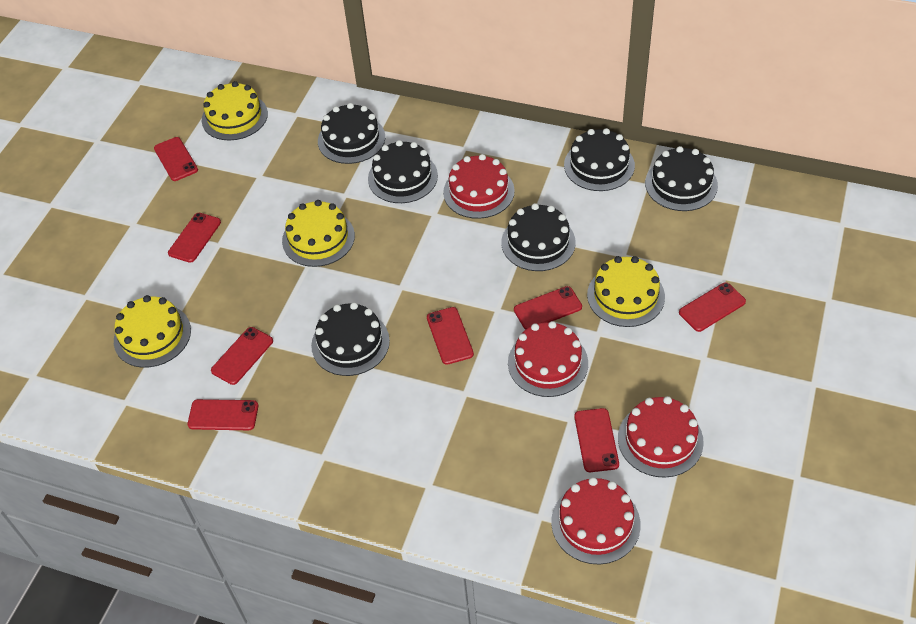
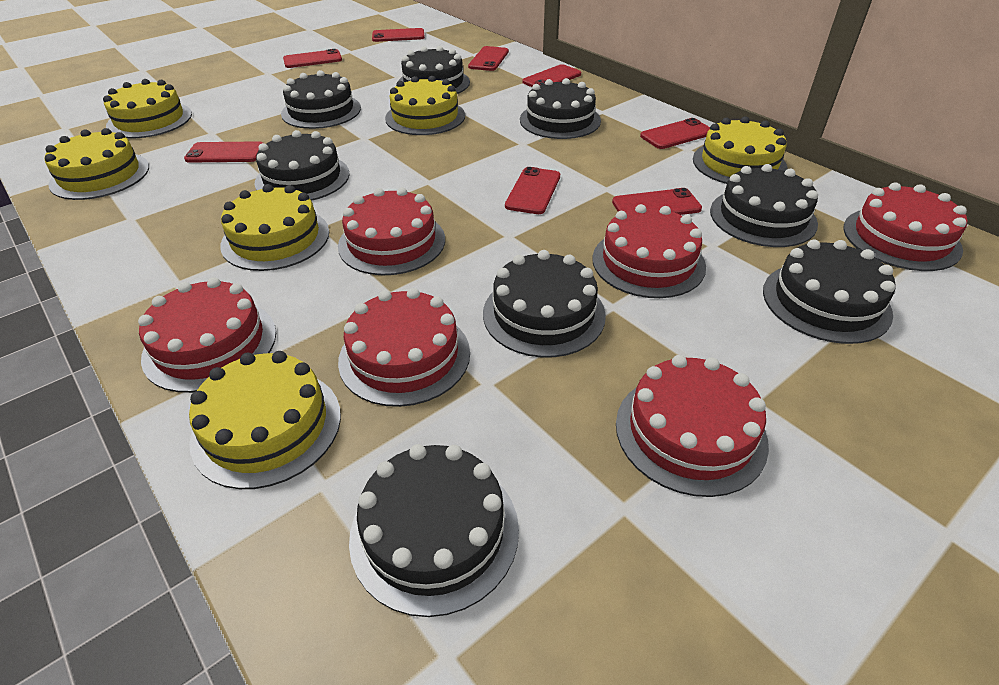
black cake: 6 -> 8
red cake: 4 -> 6
yellow cake: 4 -> 6

